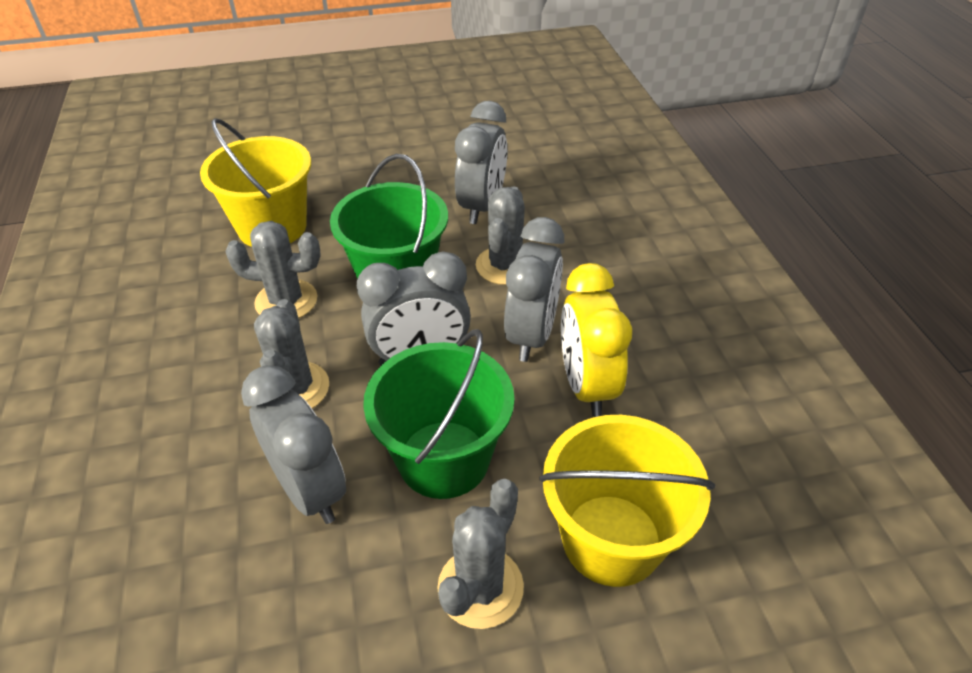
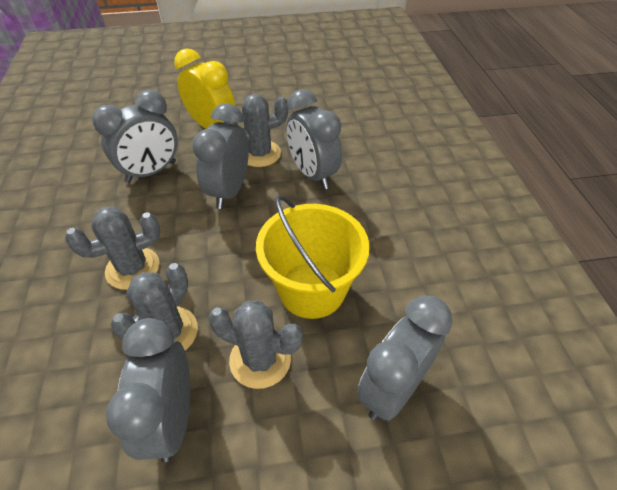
green bucket: 2 -> 0
grey clock: 4 -> 5
yellow bucket: 2 -> 1

